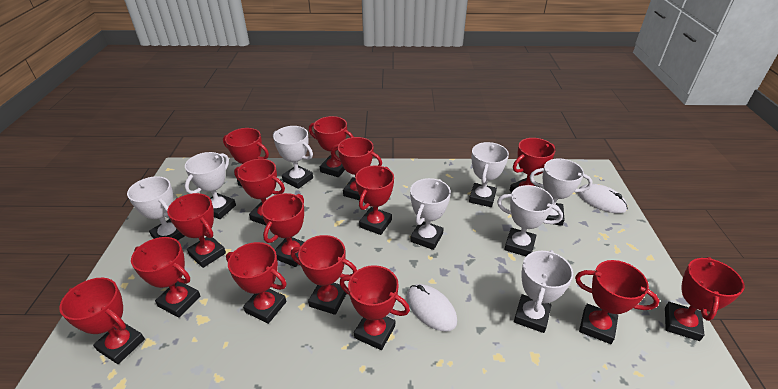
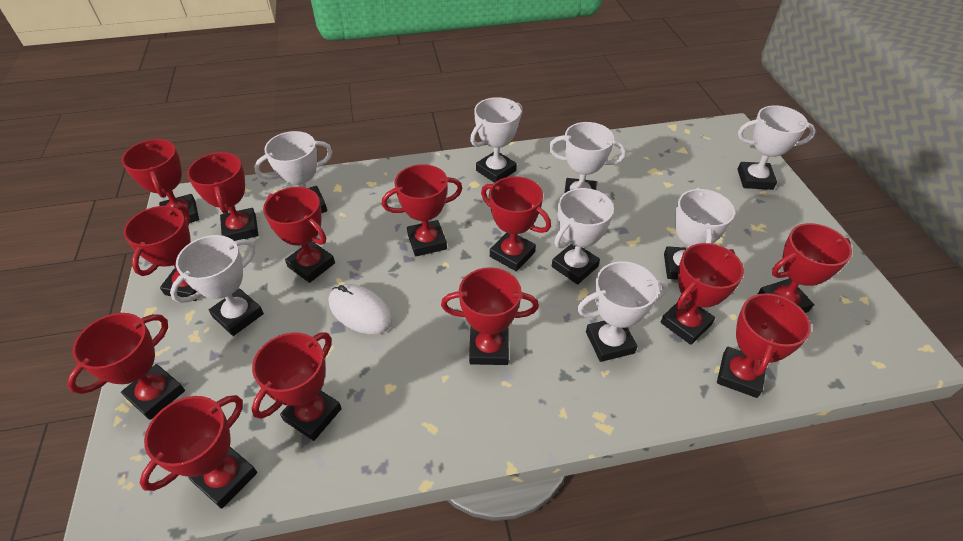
red trophy: 15 -> 13
white mouse: 2 -> 1

